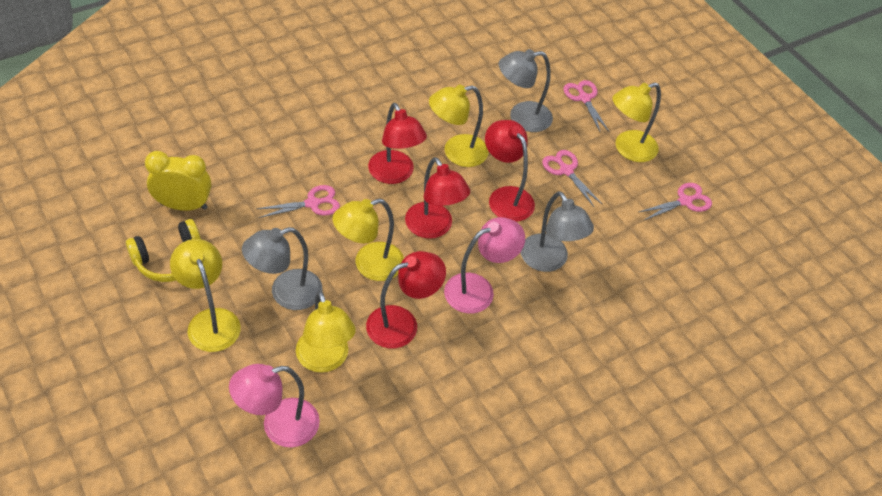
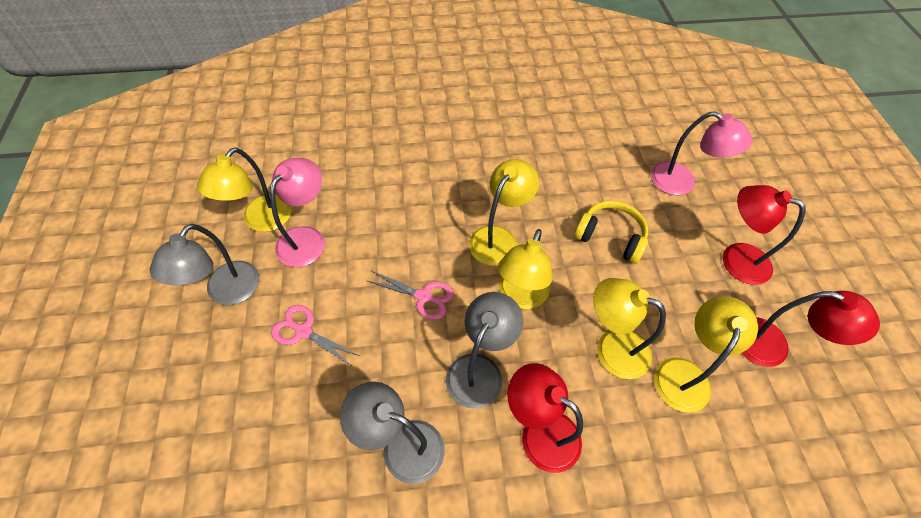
pink scissors: 4 -> 2
red lamp: 4 -> 3
yellow clock: 1 -> 0

